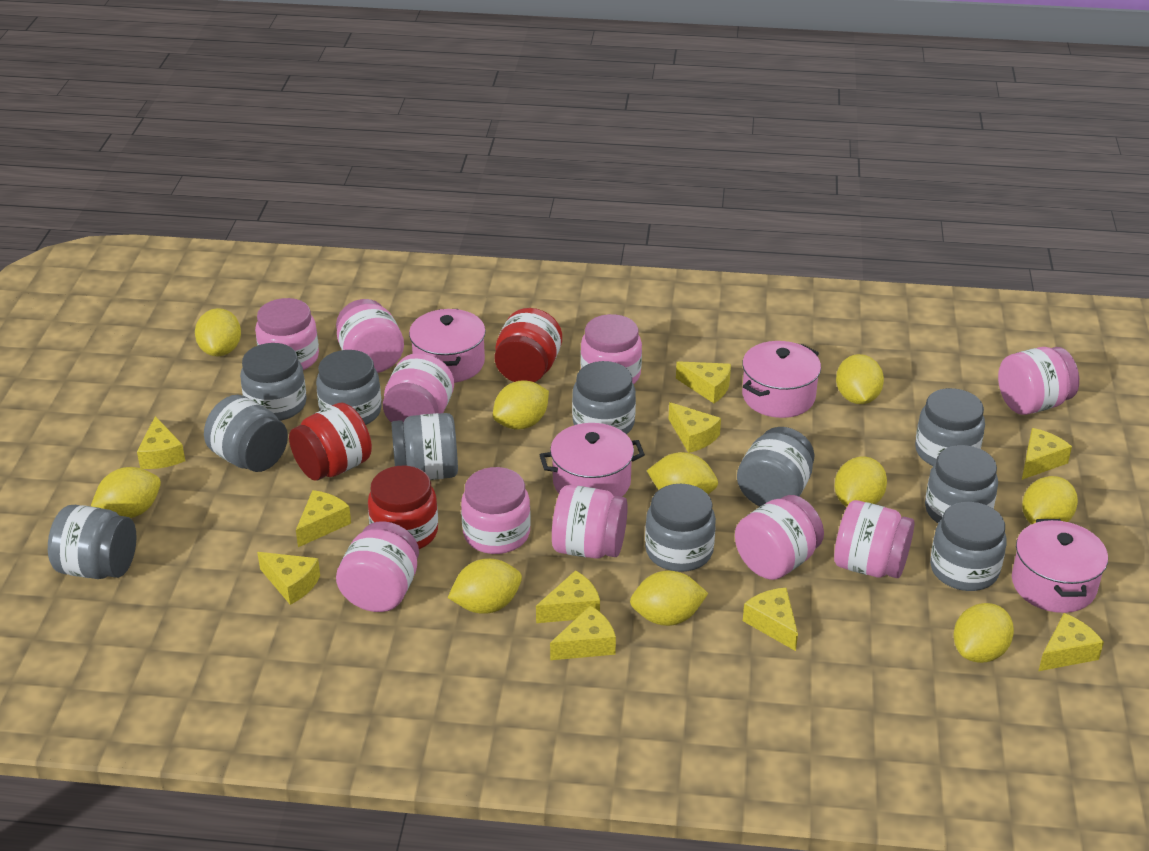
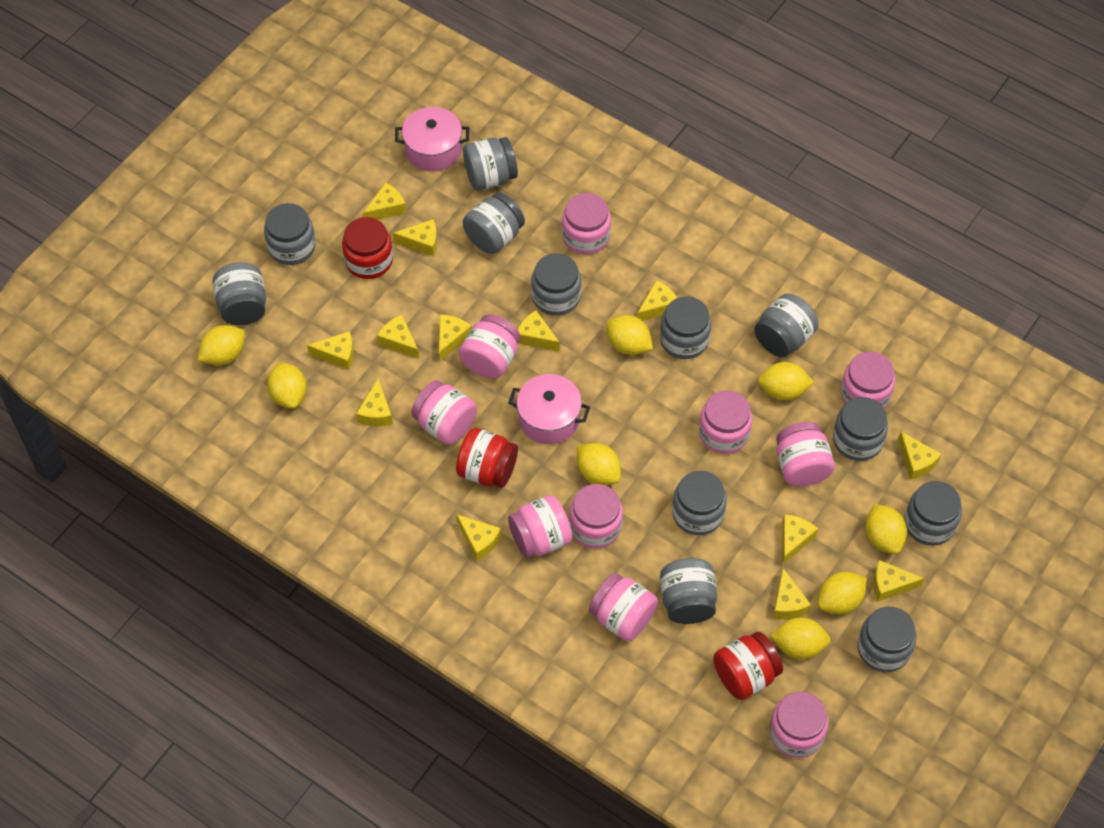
grey jar: 11 -> 12
pink pot: 4 -> 2
yellow cheese: 10 -> 13
yellow lemon: 10 -> 8

